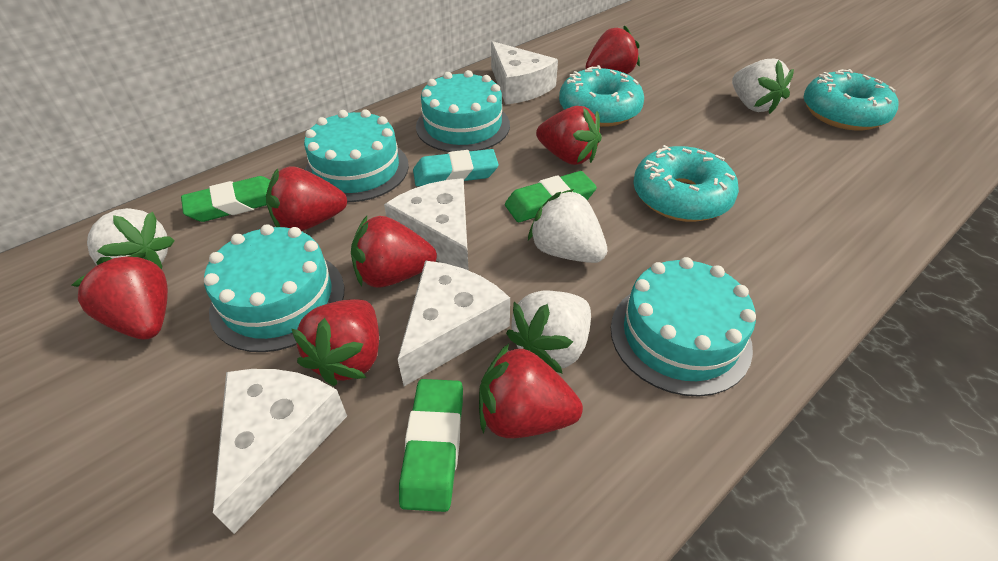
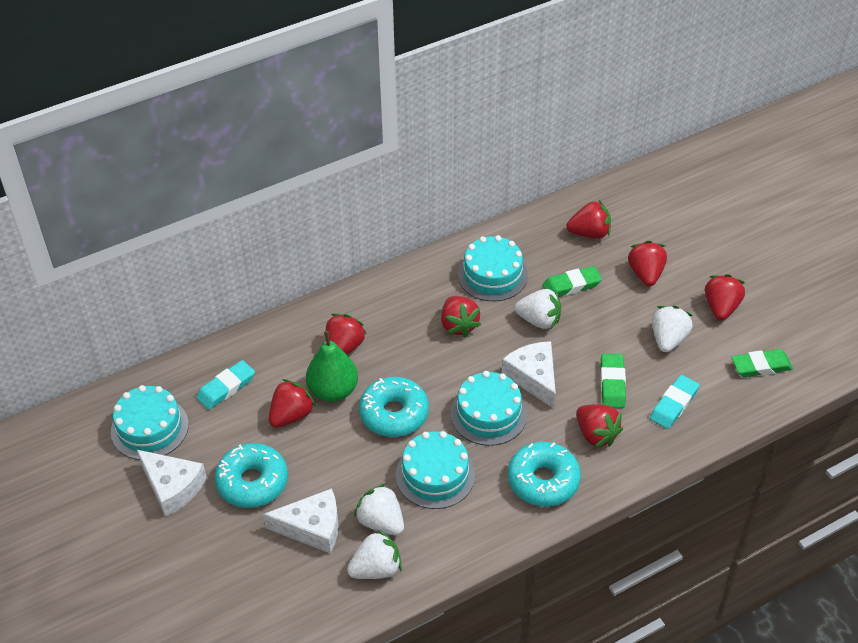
green pear: 0 -> 1
turquoise eraser: 1 -> 2
white cheese: 4 -> 3

